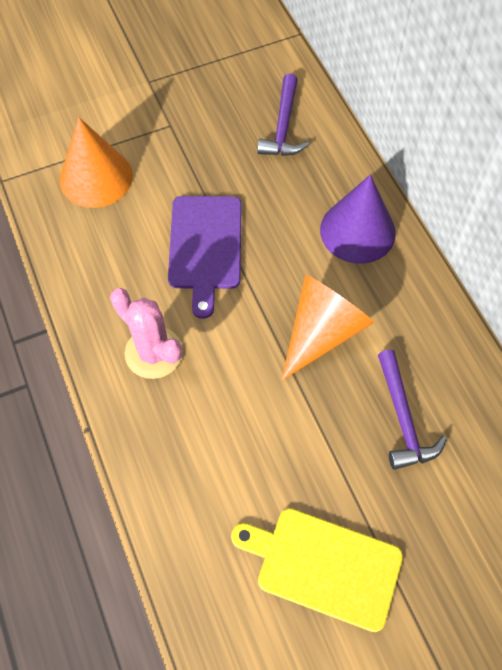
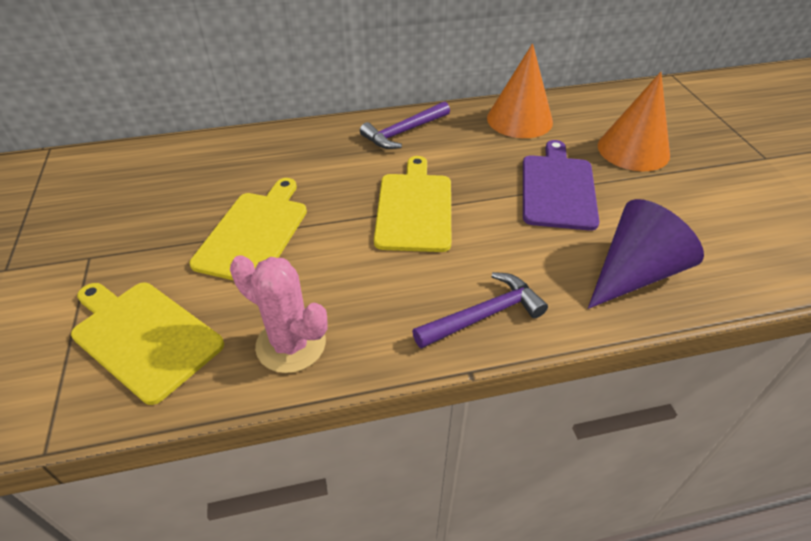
yellow cutting board: 1 -> 3

